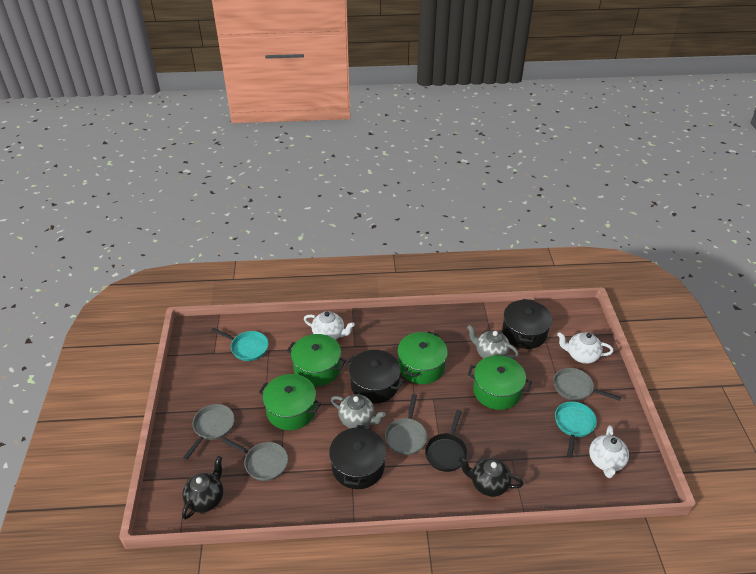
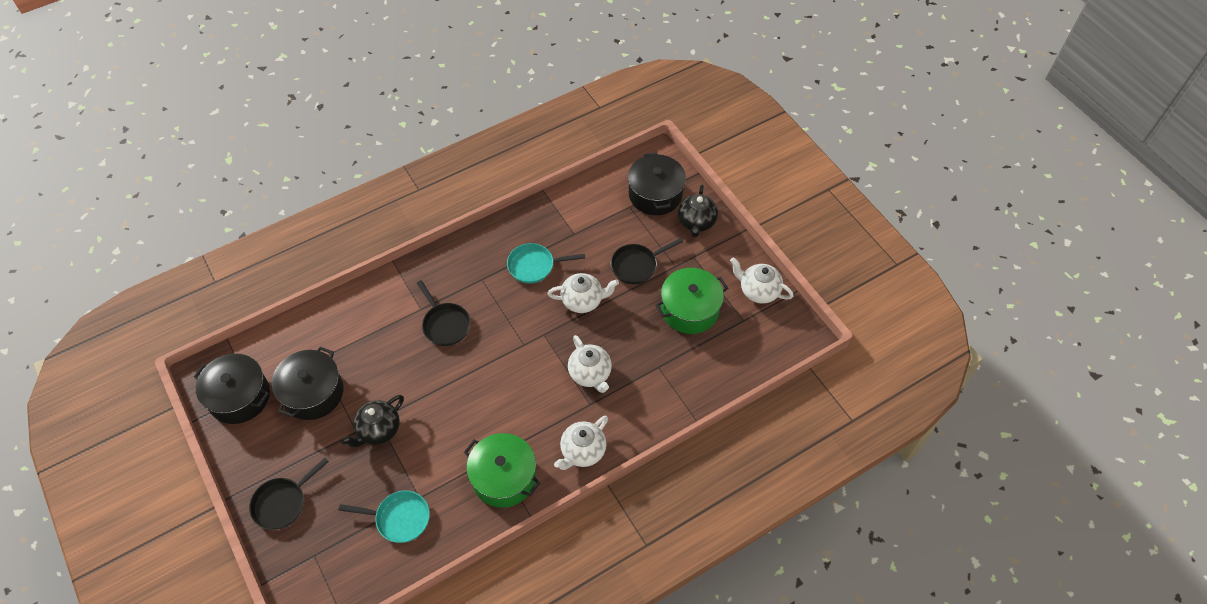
black pan: 1 -> 3
green pot: 4 -> 2
grey pan: 4 -> 0
grey teapot: 2 -> 0
white teapot: 3 -> 4

